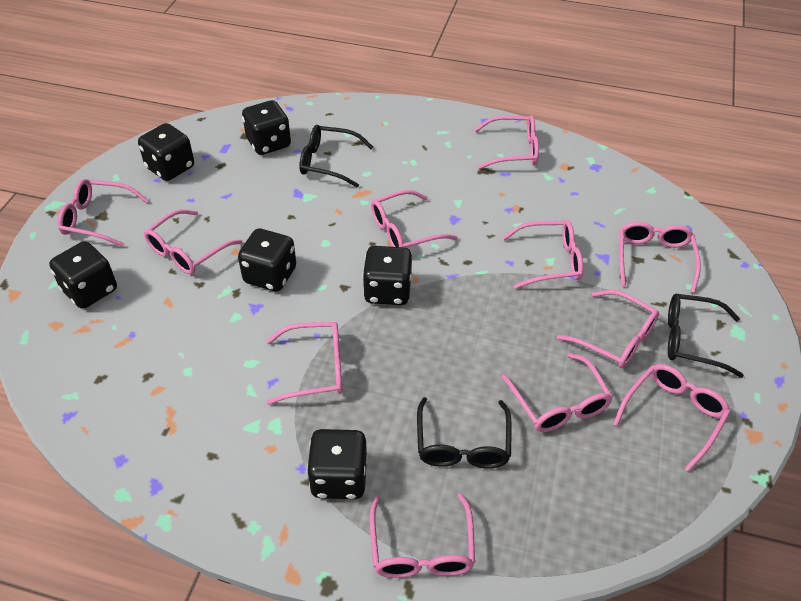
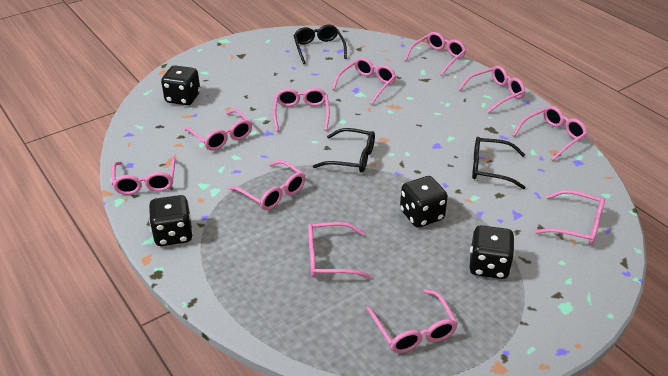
black dice: 6 -> 4

